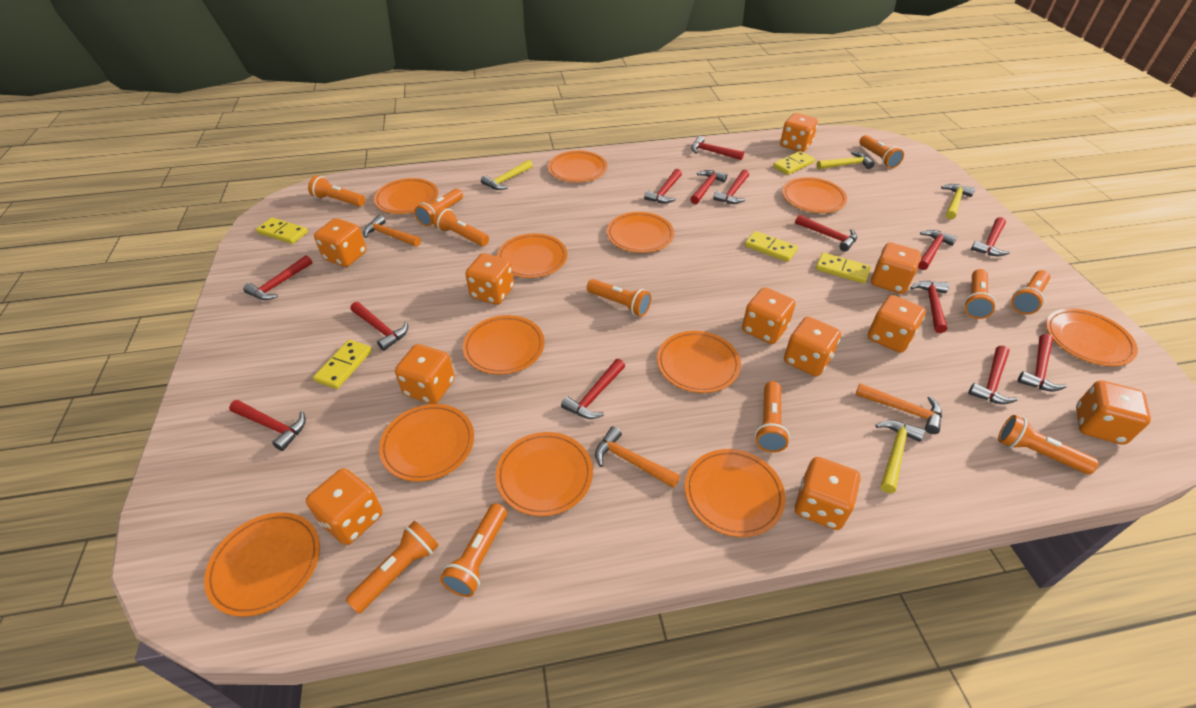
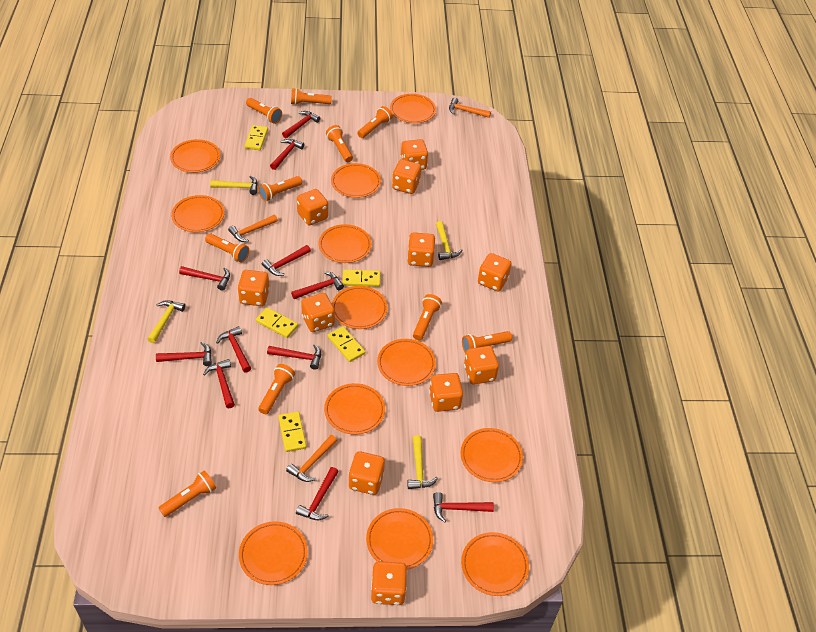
orange flashlight: 11 -> 10
red hammer: 14 -> 11

